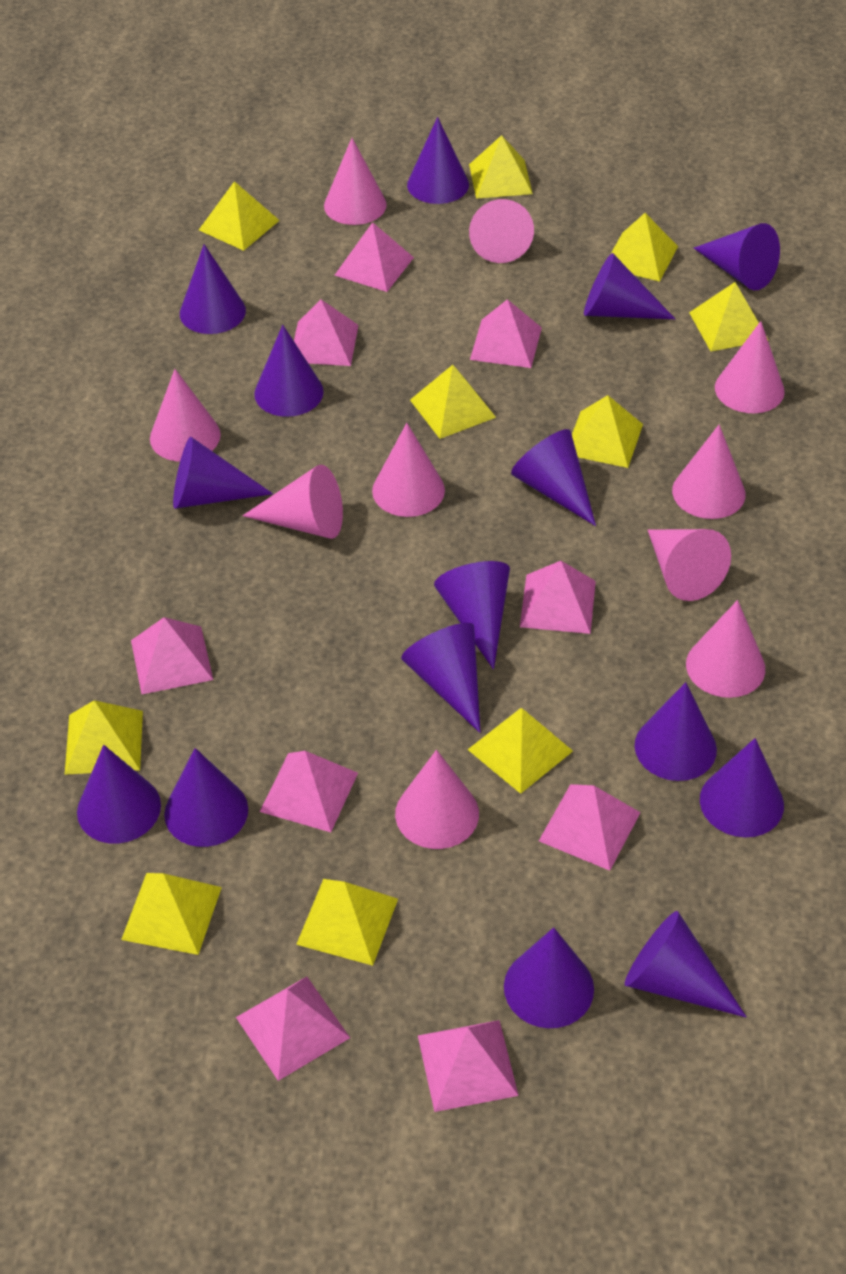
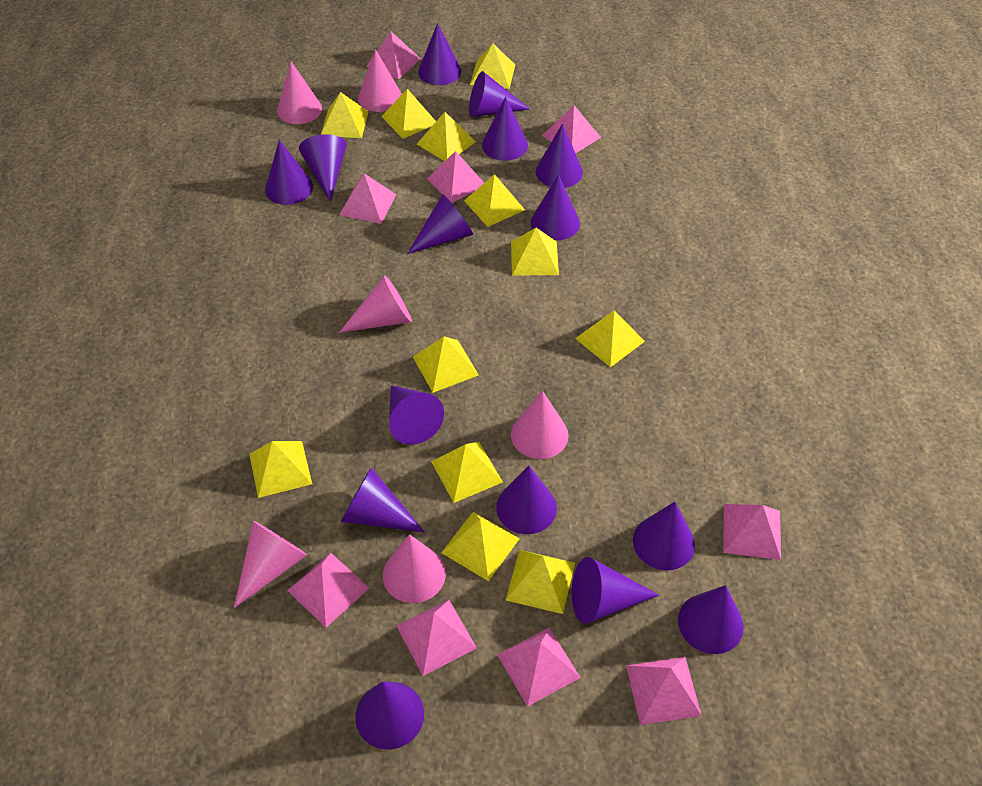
pink cone: 10 -> 6
yellow pyramid: 10 -> 12

